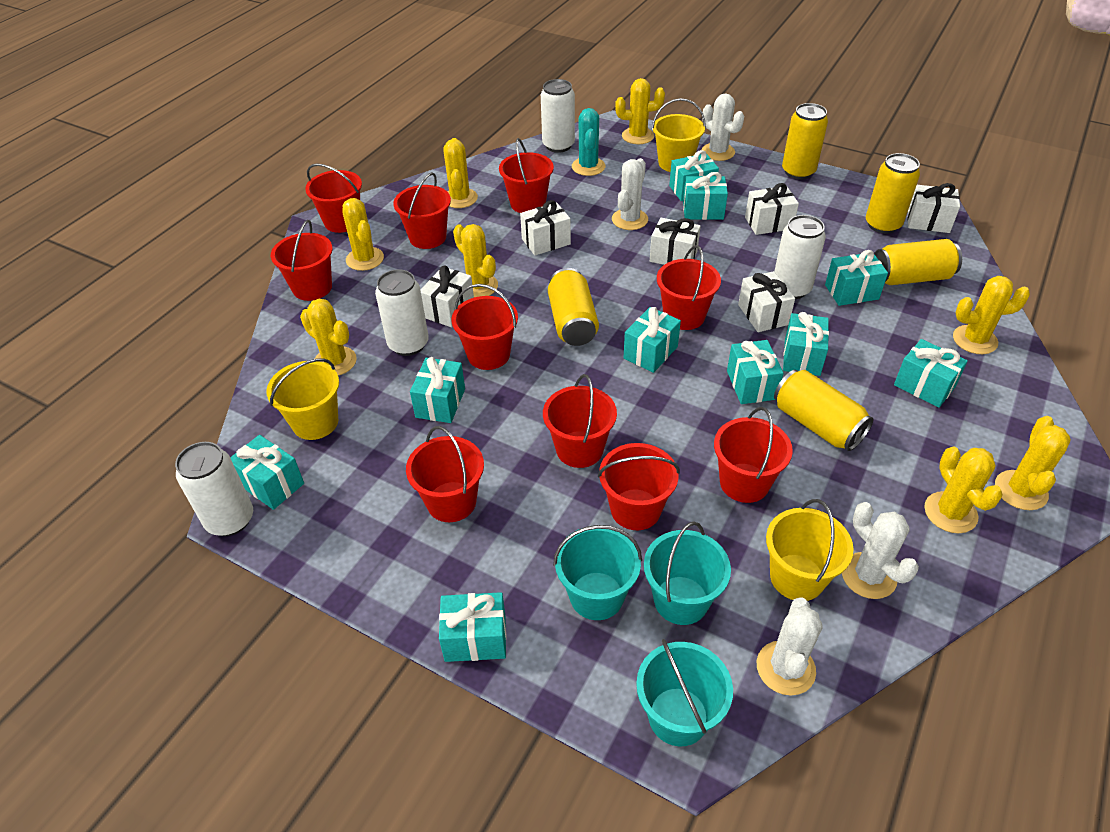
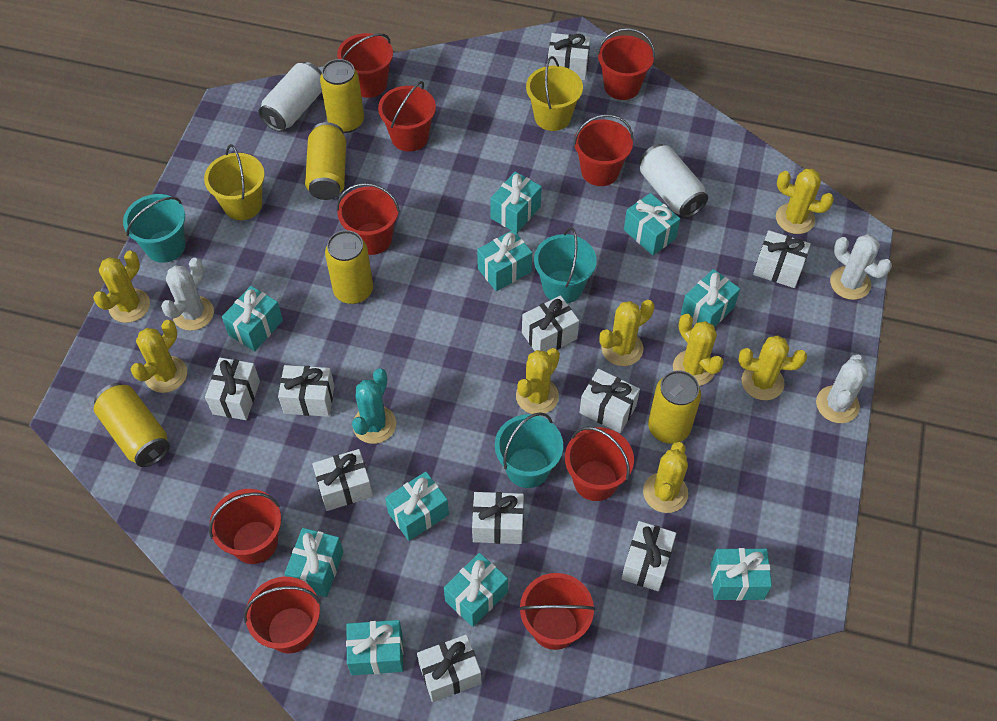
red bucket: 10 -> 9
white cactus: 4 -> 3
white can: 4 -> 2
white gift: 6 -> 10
yellow bucket: 3 -> 2

